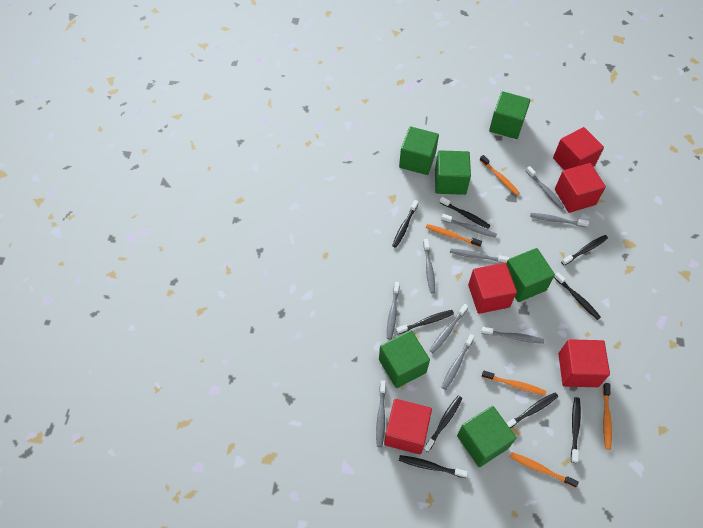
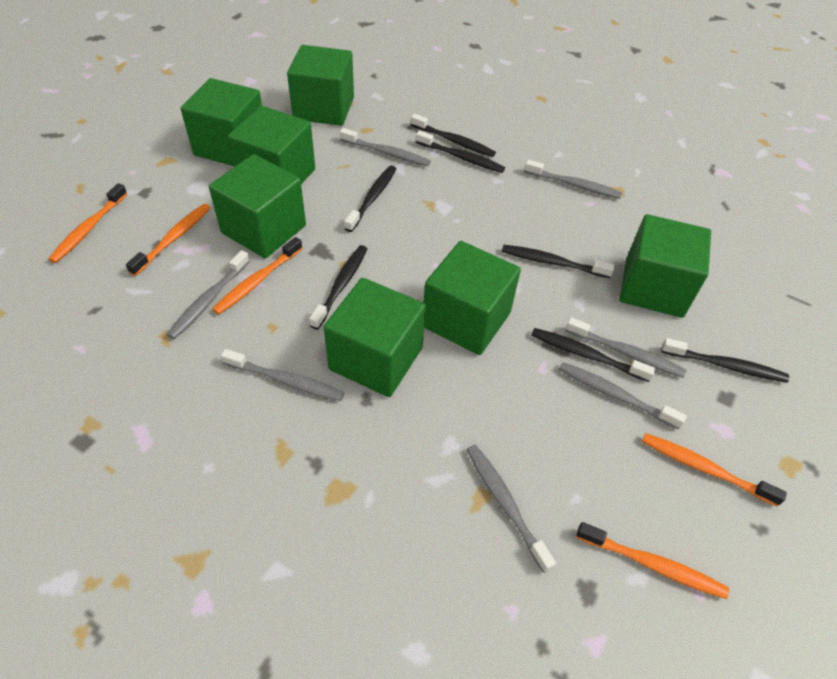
black toothbrush: 9 -> 7
green cube: 6 -> 7
grey toothbrush: 10 -> 7
red cube: 5 -> 0

